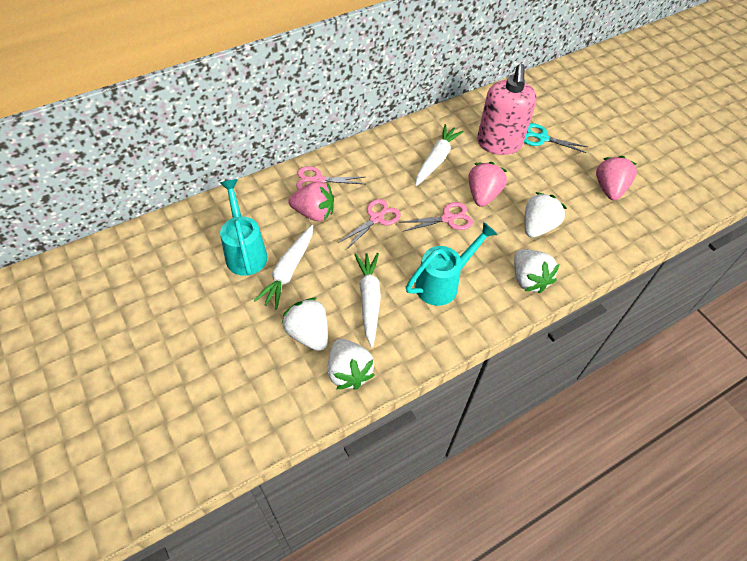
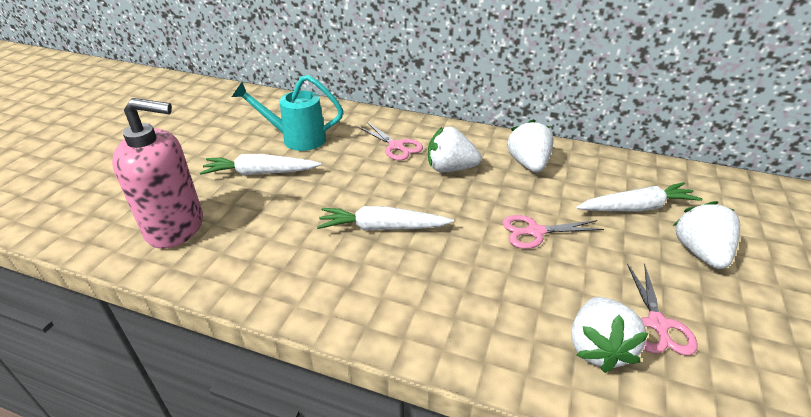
pink strawberry: 3 -> 0
turquoise scissors: 1 -> 0
turquoise watering can: 2 -> 1

